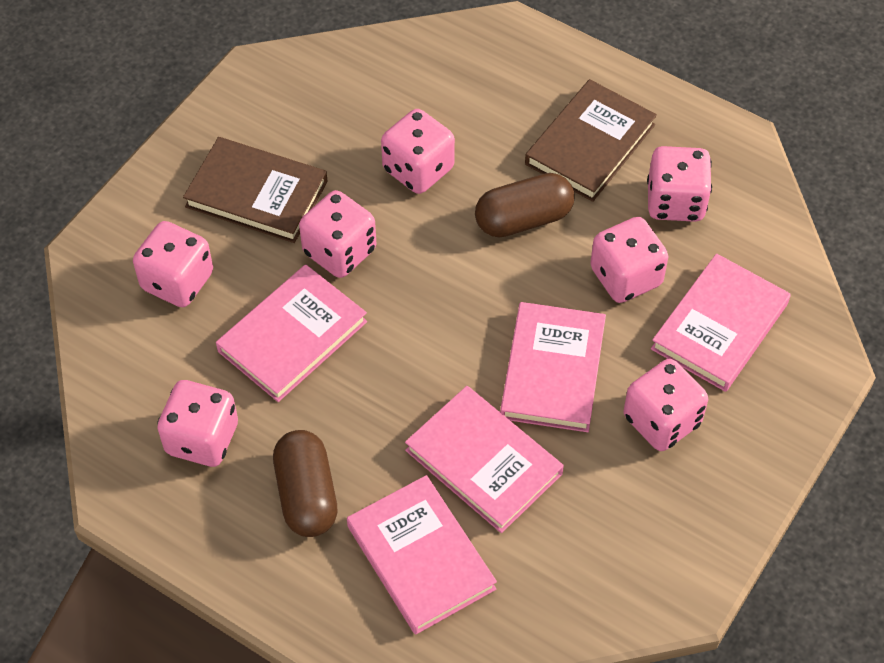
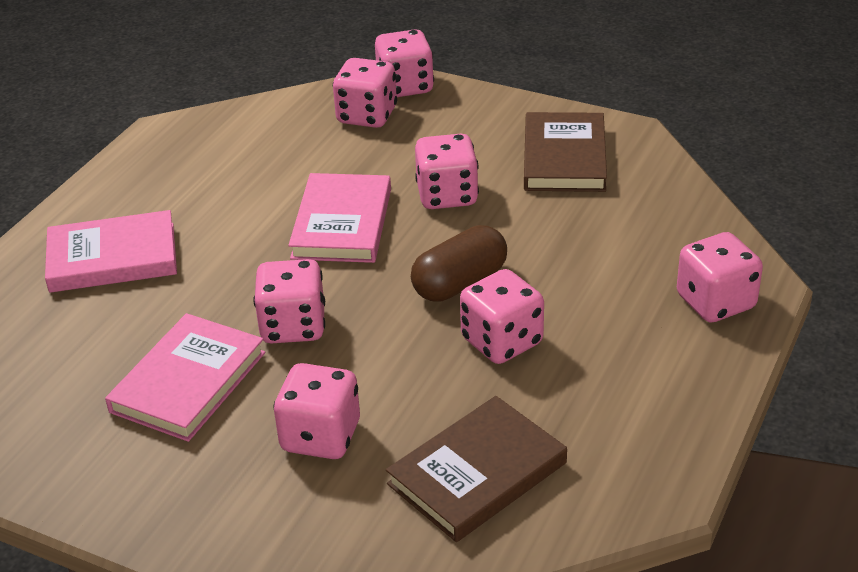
brown capsule: 2 -> 1
pink book: 5 -> 3

